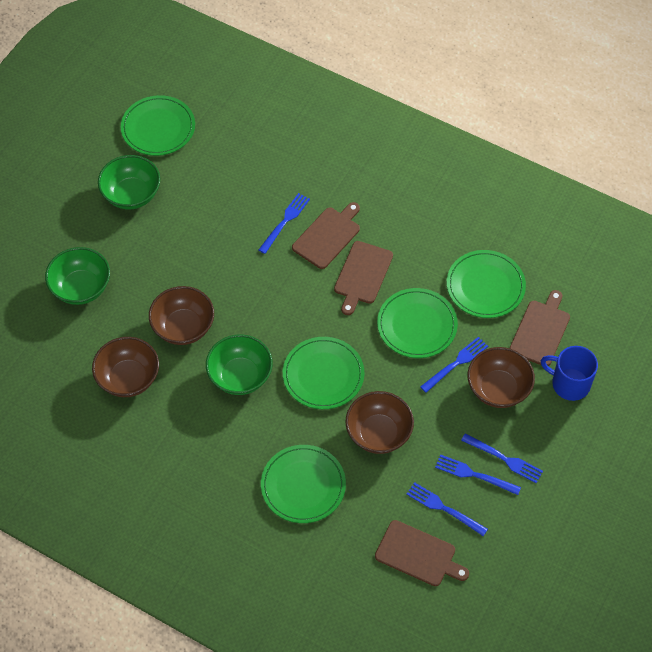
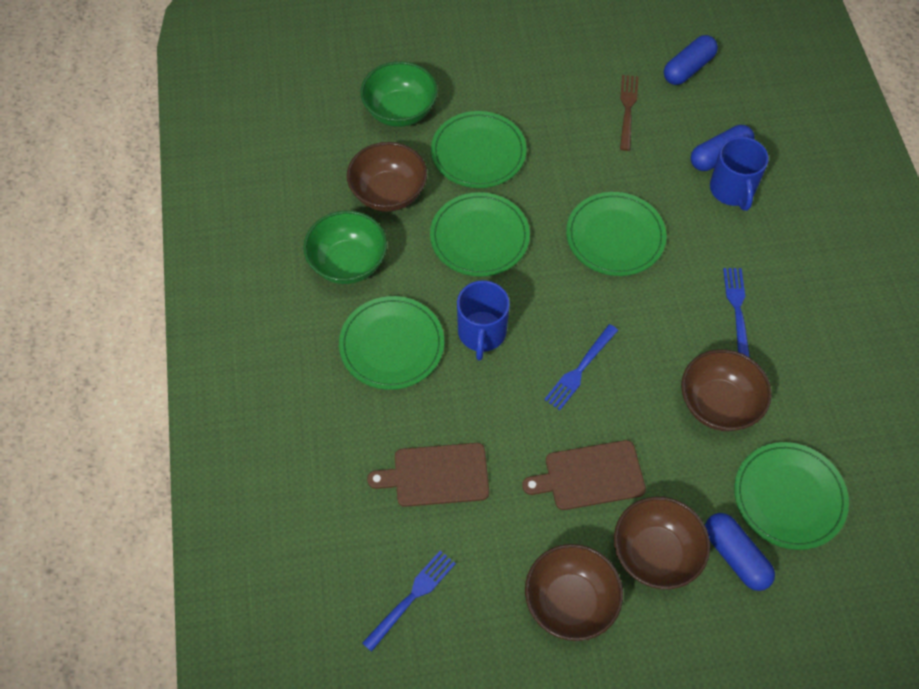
blue capsule: 0 -> 3
blue fork: 5 -> 3
blue mug: 1 -> 2
brown cutting board: 4 -> 2
brown fork: 0 -> 1
green bowl: 3 -> 2

